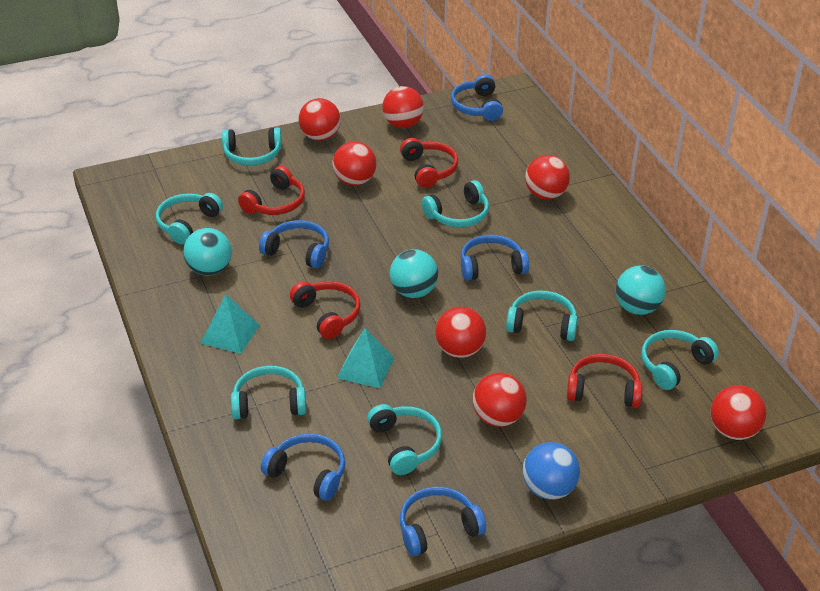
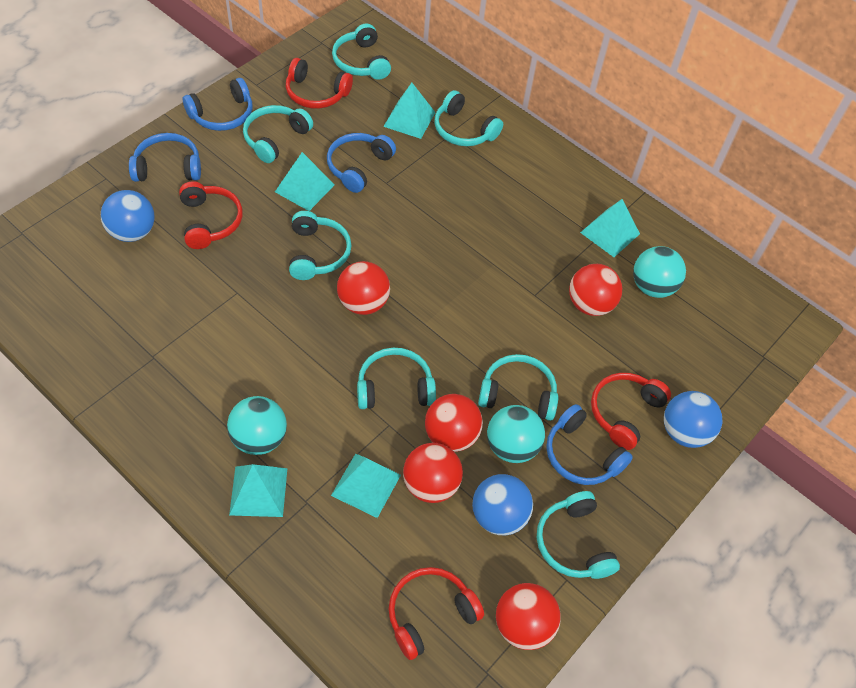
blue ball: 1 -> 3
blue headphones: 5 -> 4
red ball: 7 -> 5
turquoise pyramid: 2 -> 5

